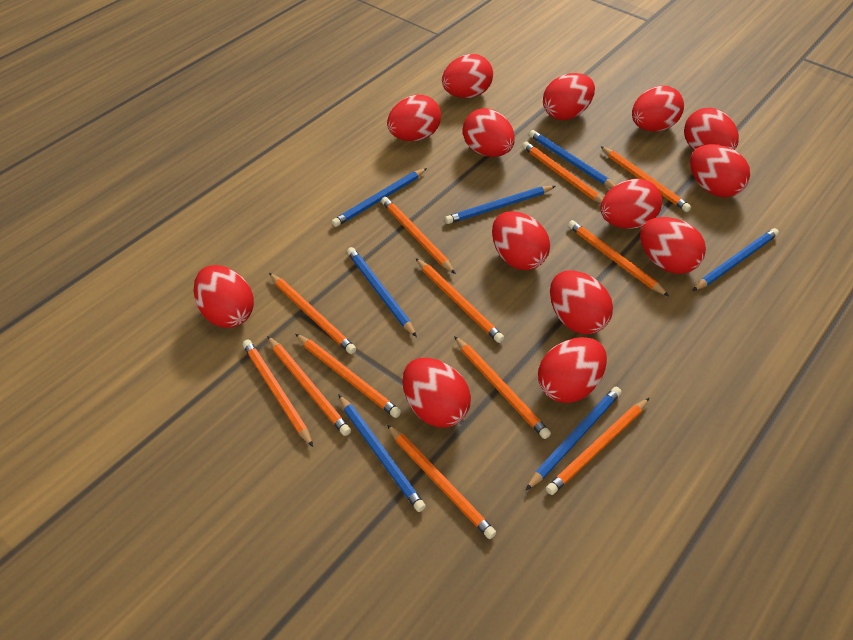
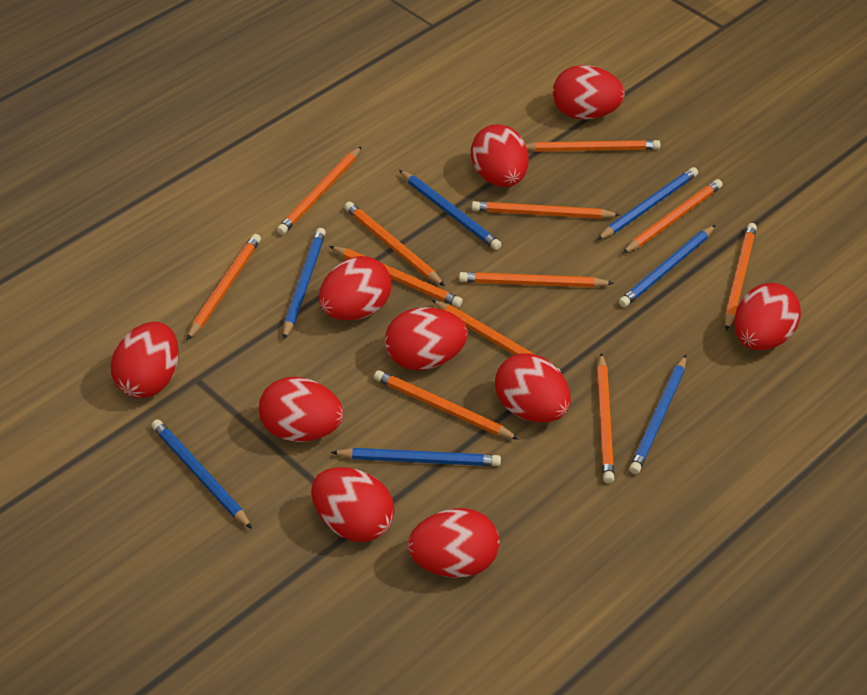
red egg: 14 -> 10

